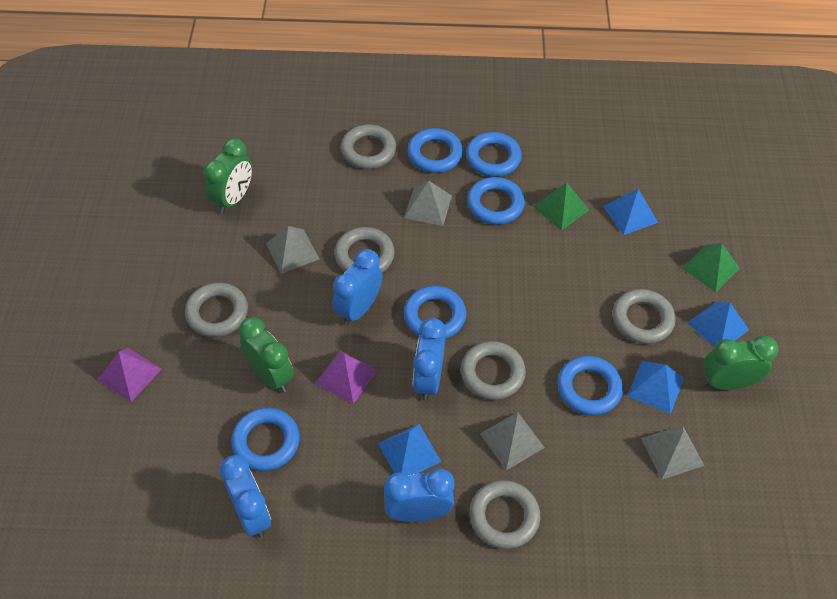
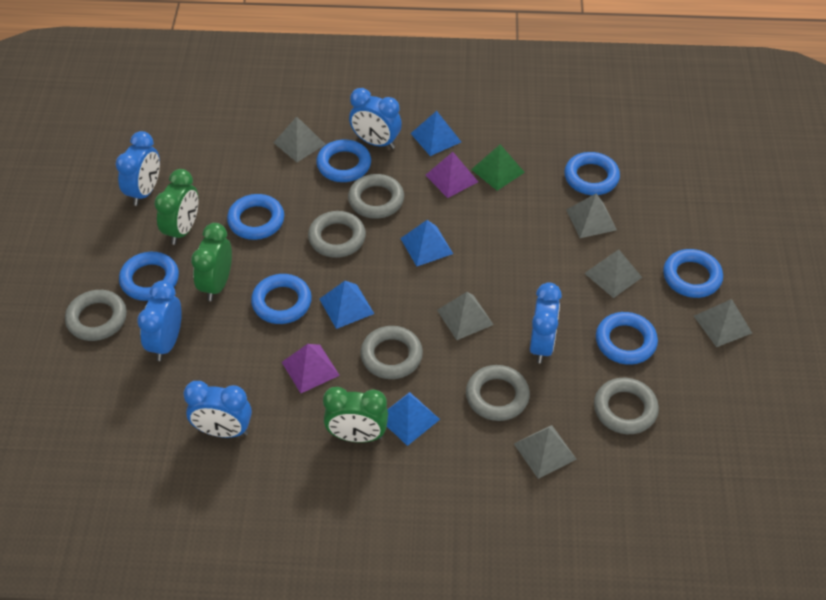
blue clock: 4 -> 5
blue ring: 6 -> 7
green pyramid: 2 -> 1
grey pyramid: 4 -> 6

